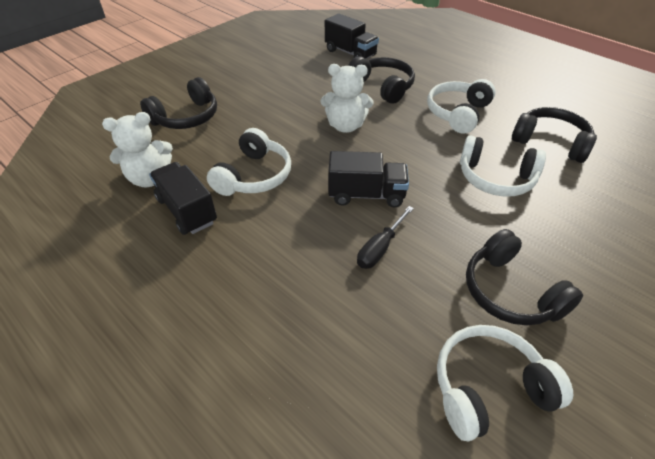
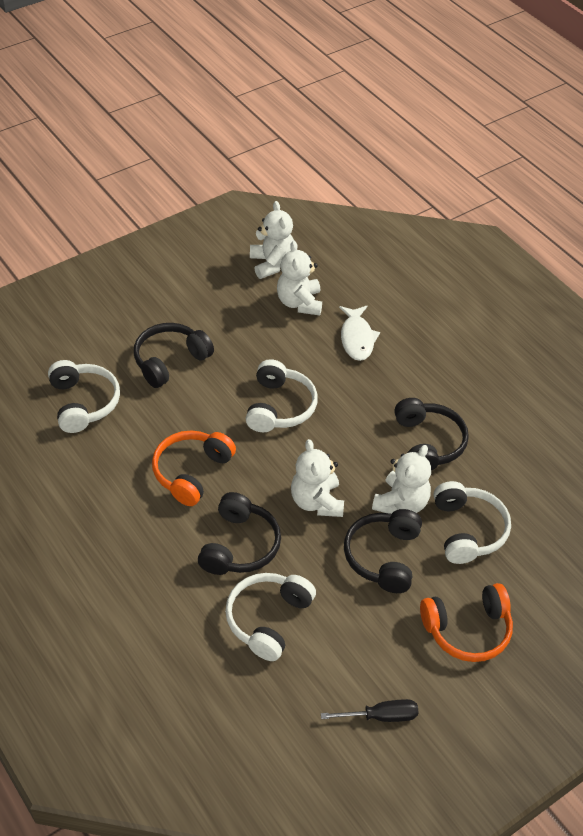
black truck: 3 -> 0
orange headphones: 0 -> 2
white fish: 0 -> 1
white teddy bear: 2 -> 4

